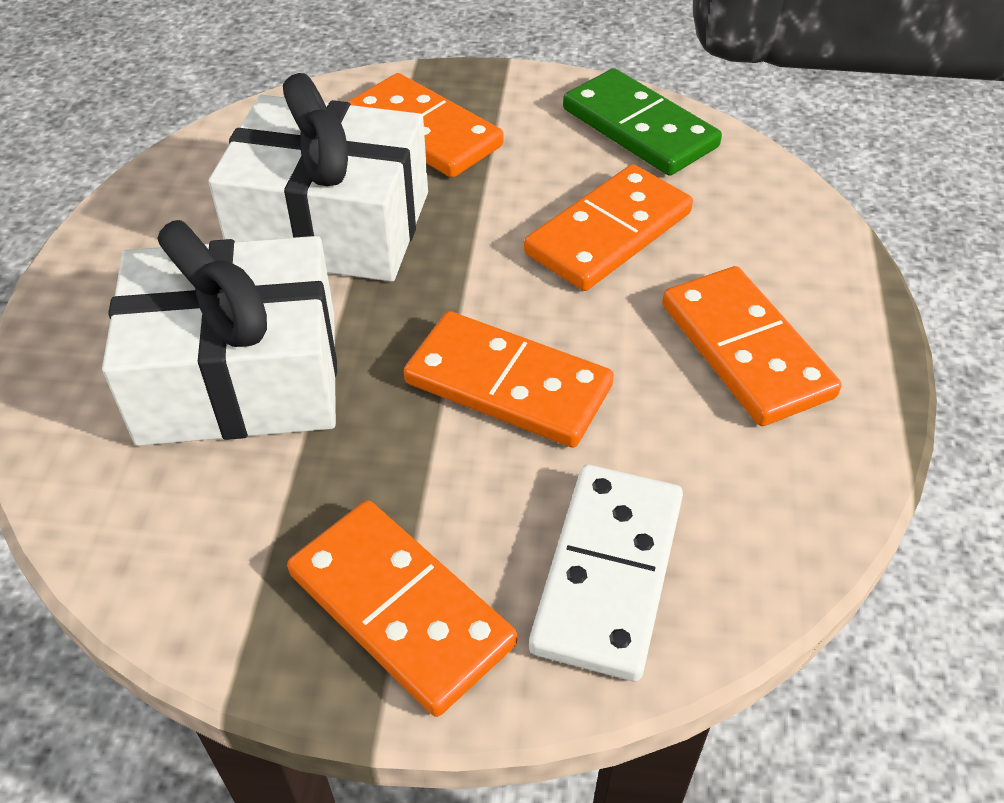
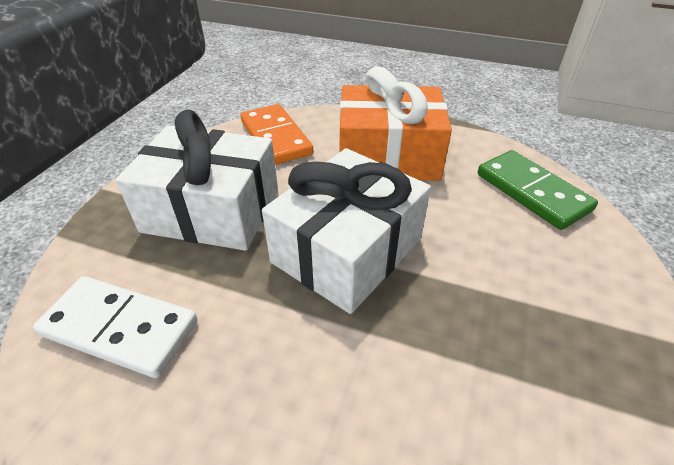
orange domino: 5 -> 1
orange gift: 0 -> 1

